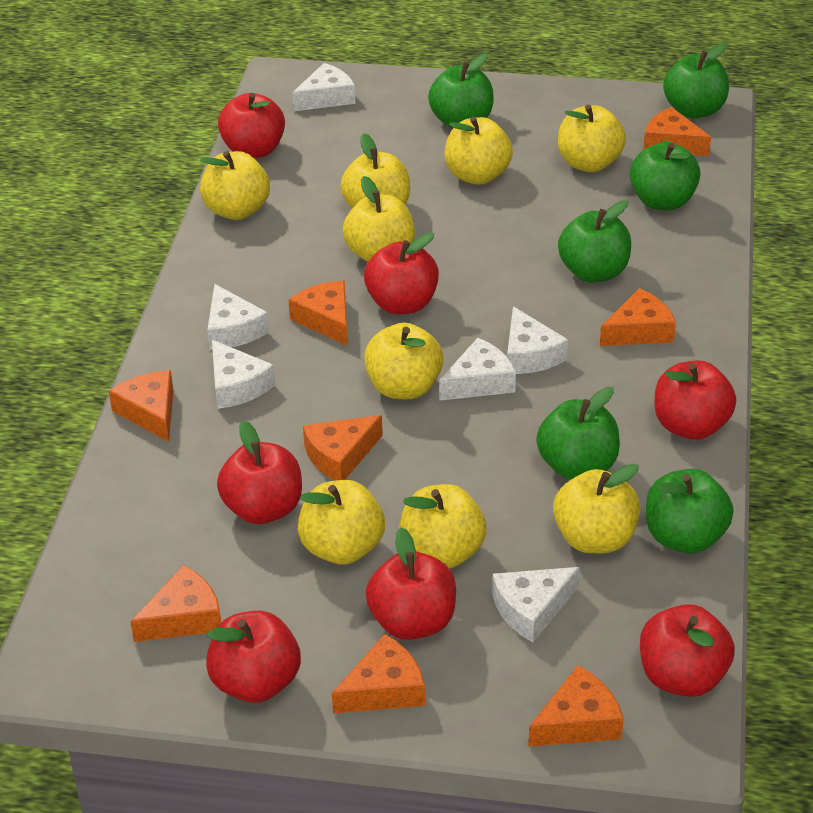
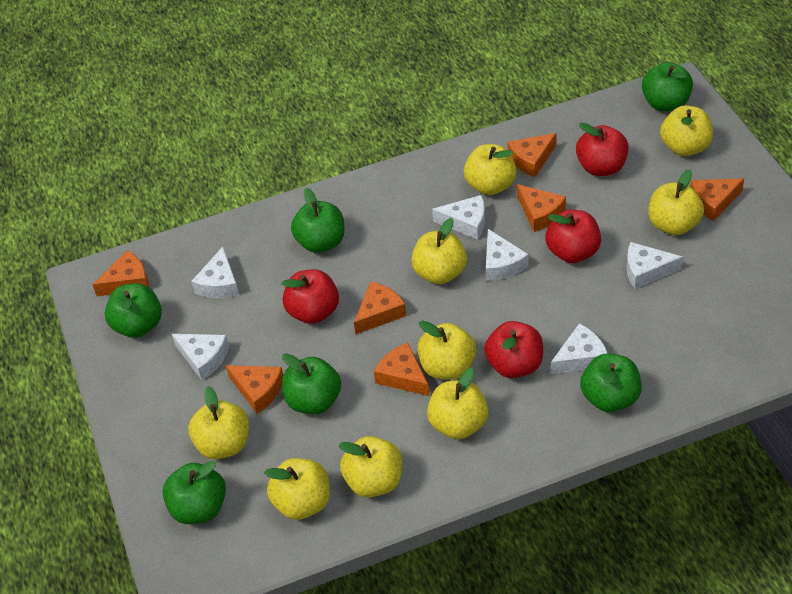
orange cheese: 8 -> 7
red apple: 7 -> 4

